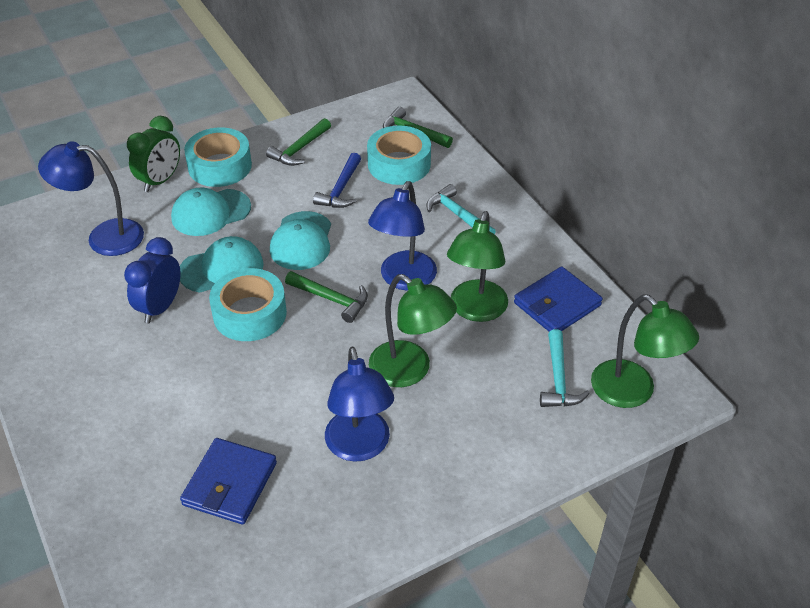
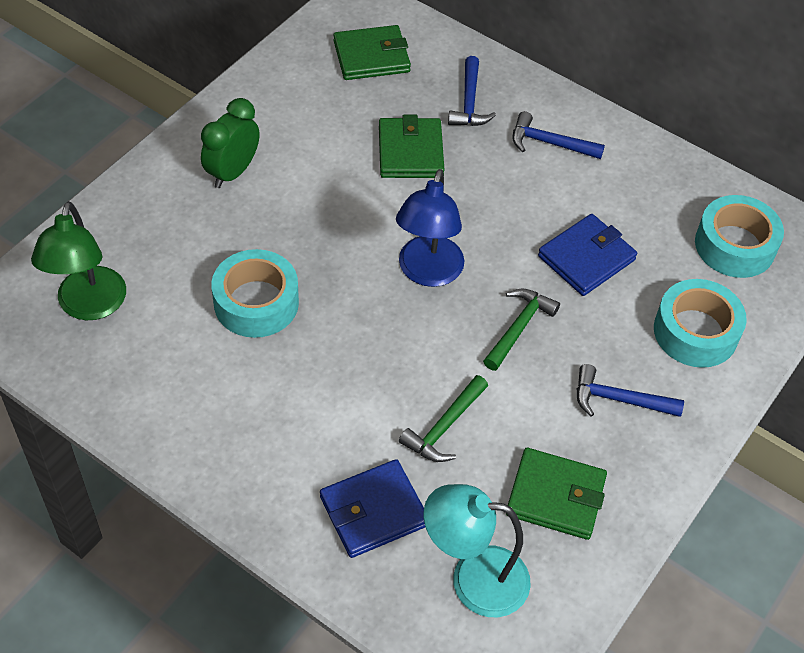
blue clock: 1 -> 0
blue hammer: 1 -> 3
blue lamp: 3 -> 1
green hammer: 3 -> 2
green lamp: 3 -> 1
green wallet: 0 -> 3
turquoise cap: 3 -> 0
turquoise hammer: 2 -> 0
turquoise lamp: 0 -> 1

